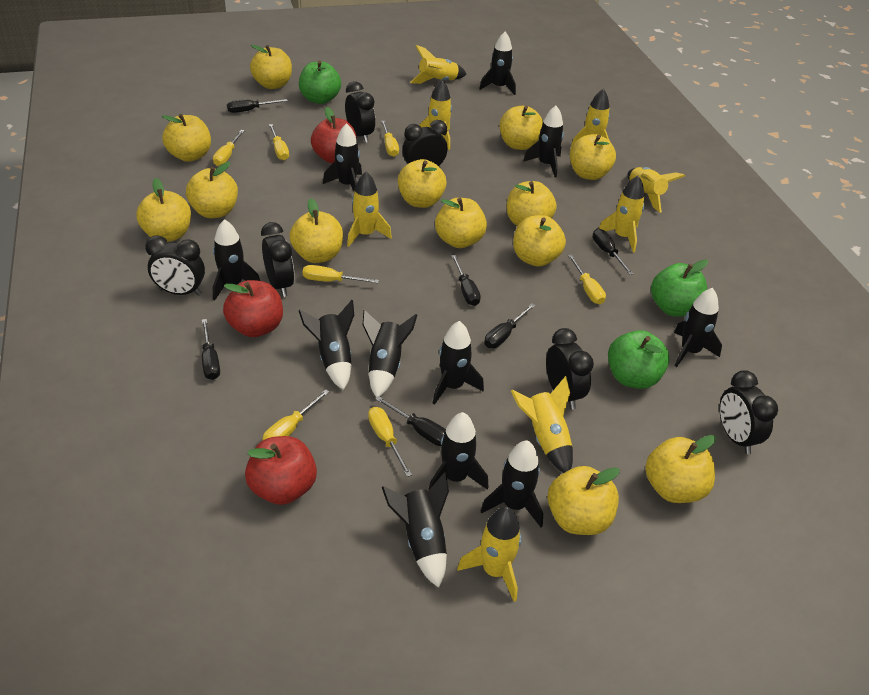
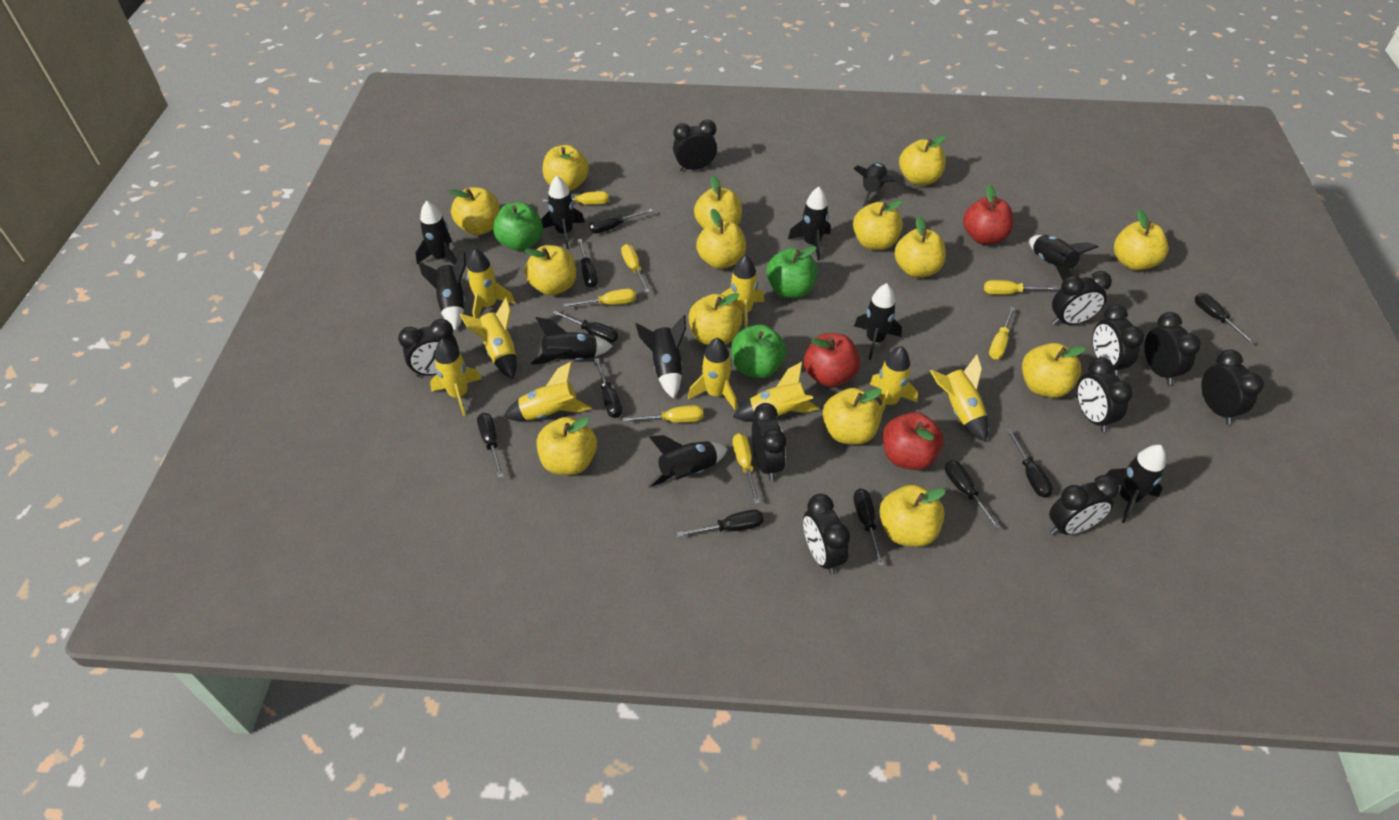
black clock: 6 -> 10
black screwdriver: 6 -> 10
yellow apple: 13 -> 14
yellow rocket: 8 -> 9

